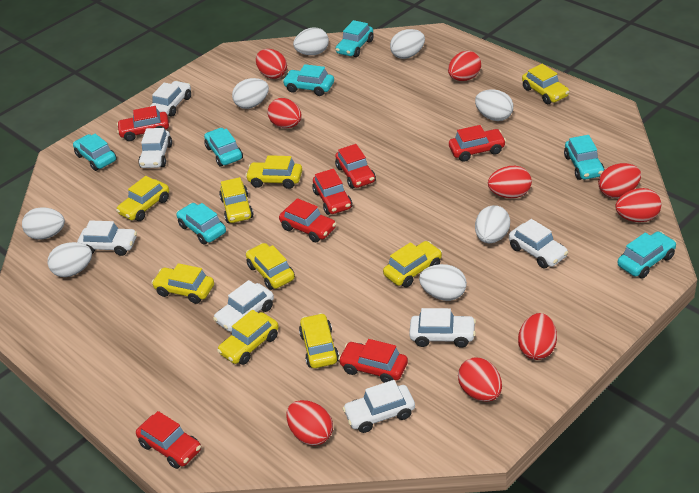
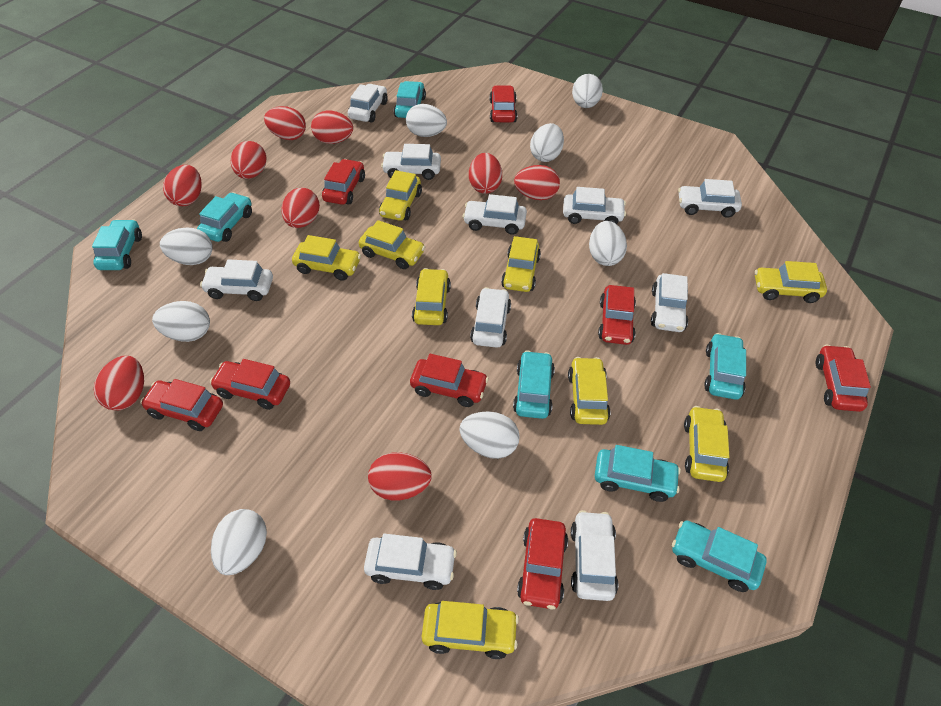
red car: 7 -> 8
white car: 7 -> 10

